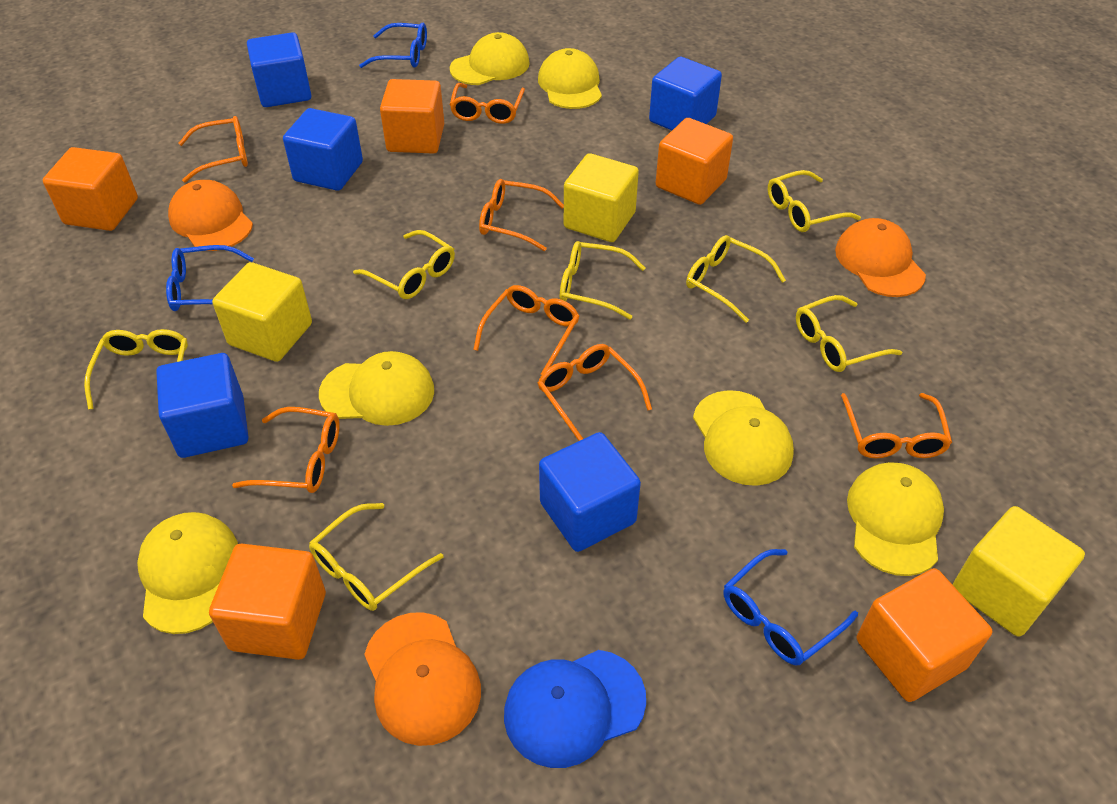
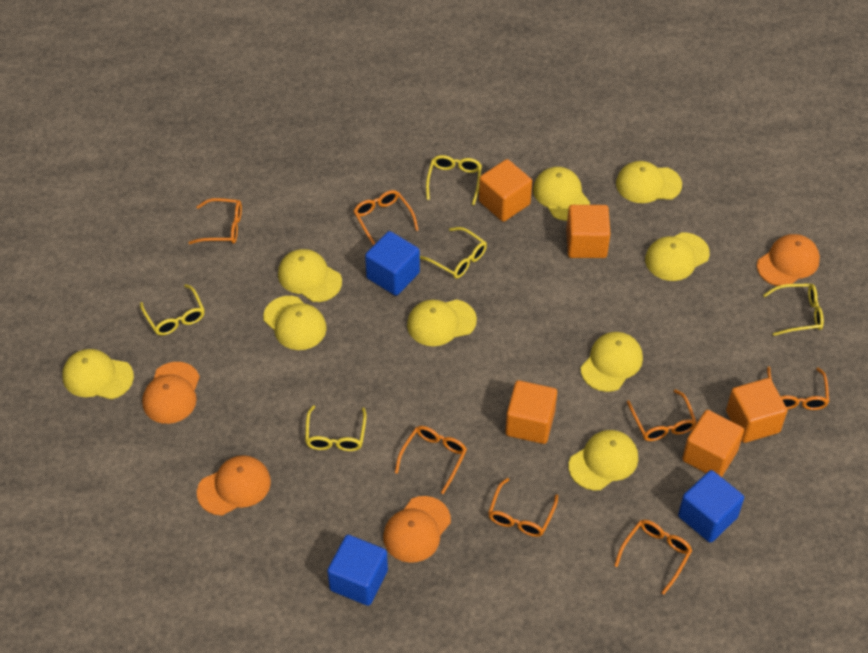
blue cap: 1 -> 0
blue cube: 5 -> 3
blue glasses: 3 -> 0
orange cap: 3 -> 4
yellow cap: 6 -> 9
yellow cube: 3 -> 0
yellow glasses: 7 -> 5

